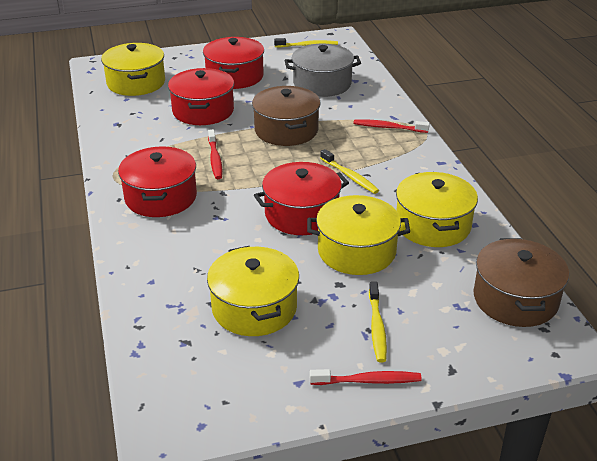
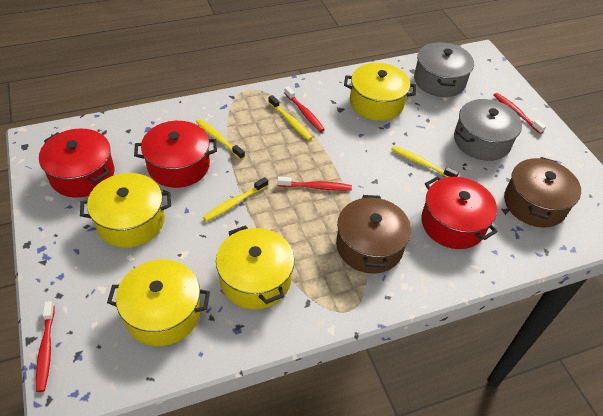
grey pot: 1 -> 2
red pot: 4 -> 3
red toothbrush: 3 -> 4
yellow toothbrush: 3 -> 4

